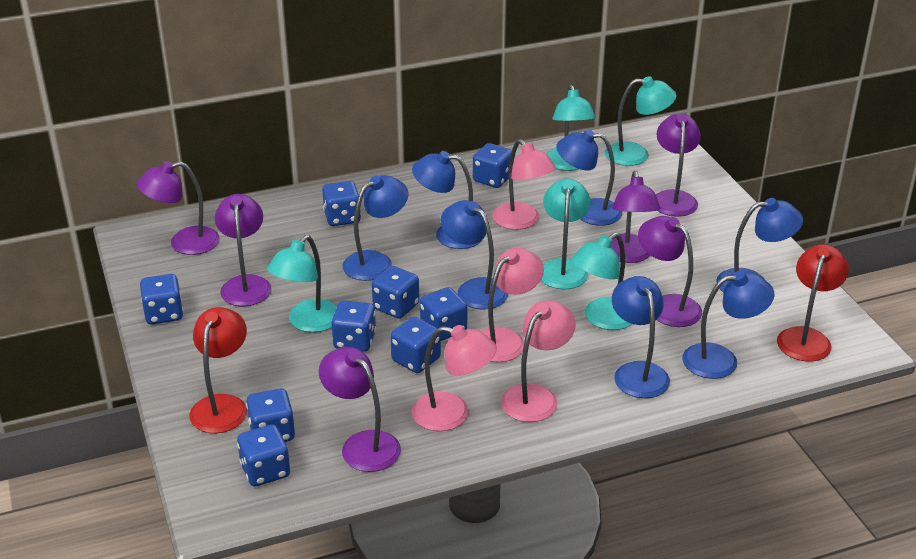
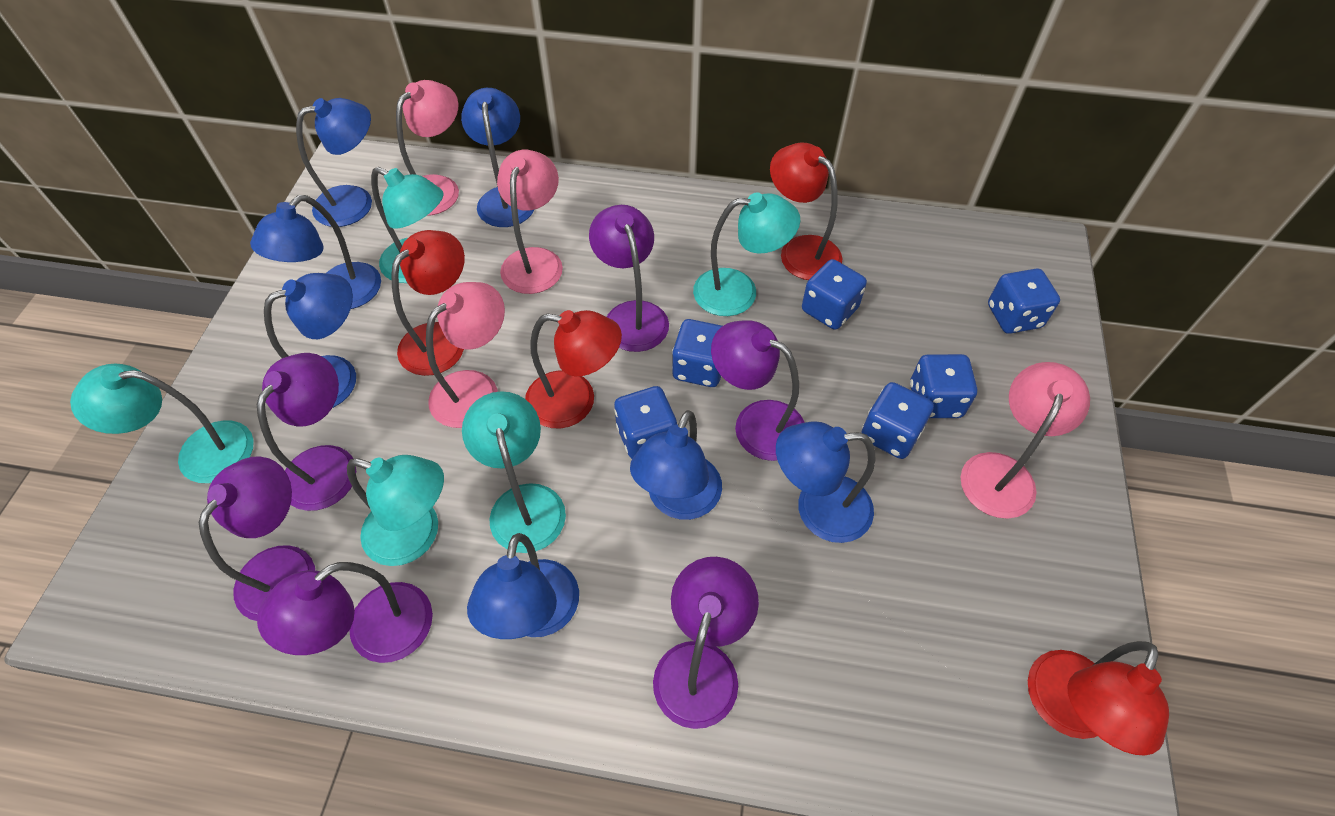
blue dice: 9 -> 6
red lamp: 2 -> 4

